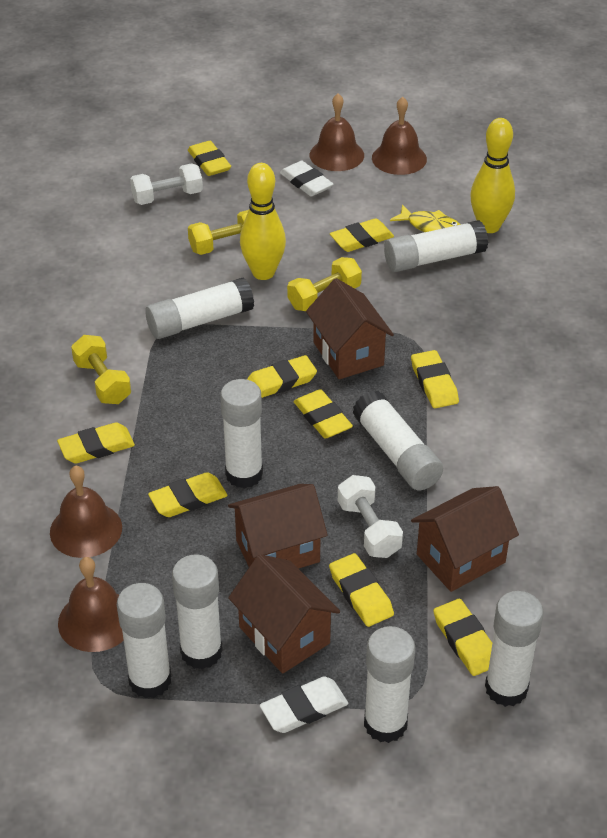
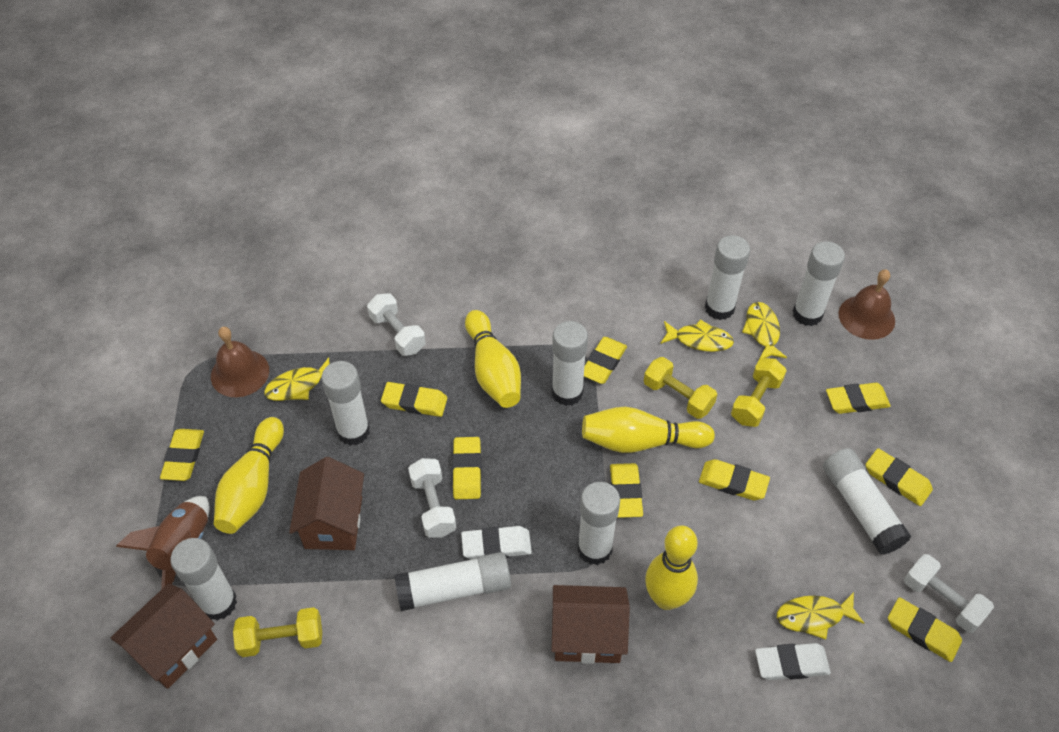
brown bell: 4 -> 2
brown house: 4 -> 3
brown rocket: 0 -> 1
white dumbbell: 2 -> 3
yellow bowling pin: 2 -> 4
yellow fish: 1 -> 4

